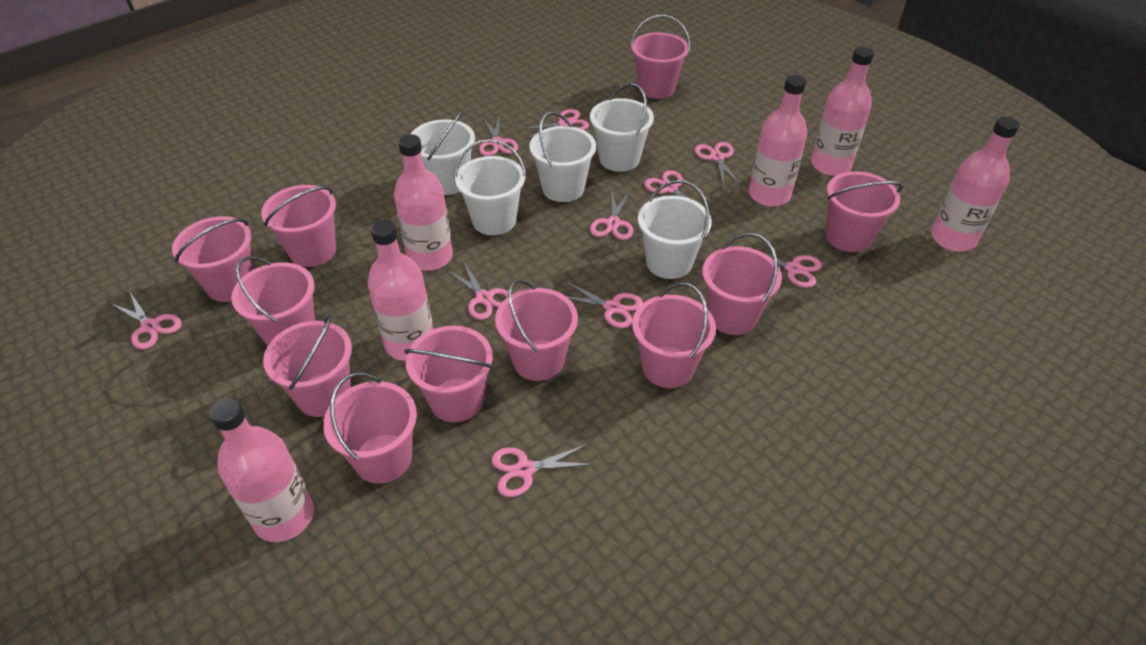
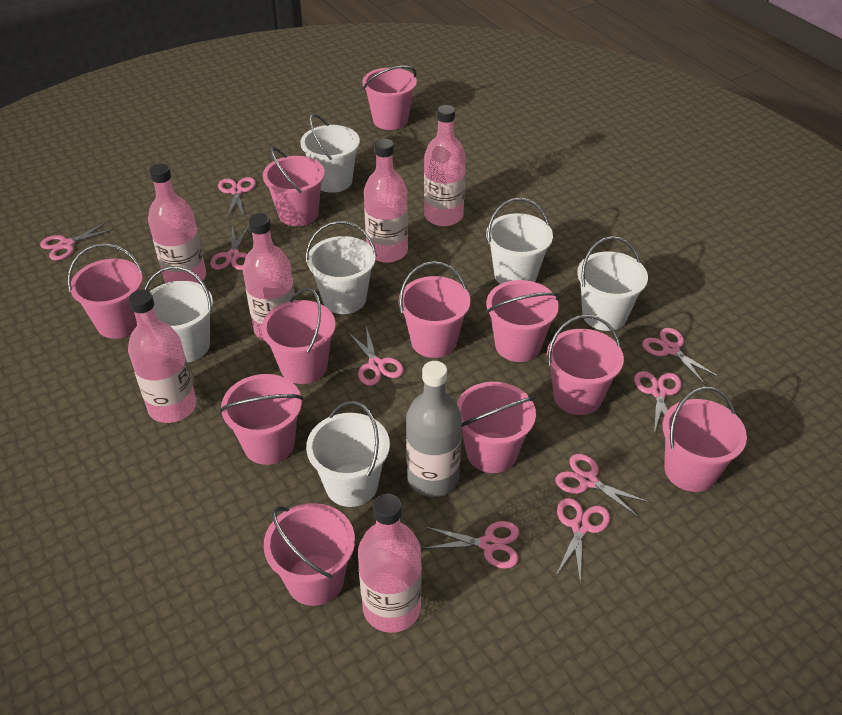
grey bottle: 0 -> 1
pink scissors: 10 -> 9
white bucket: 5 -> 6

